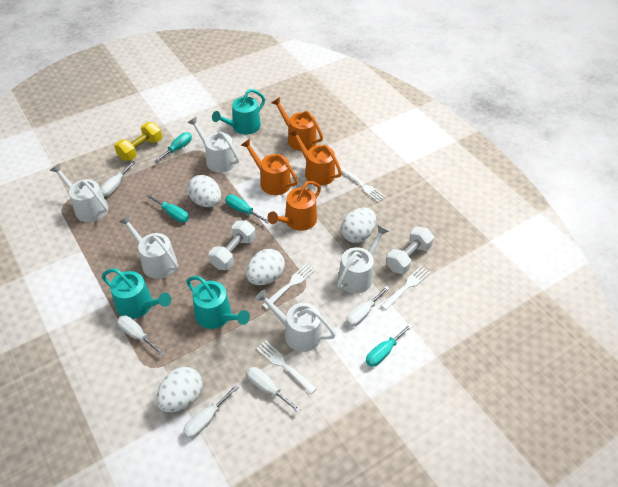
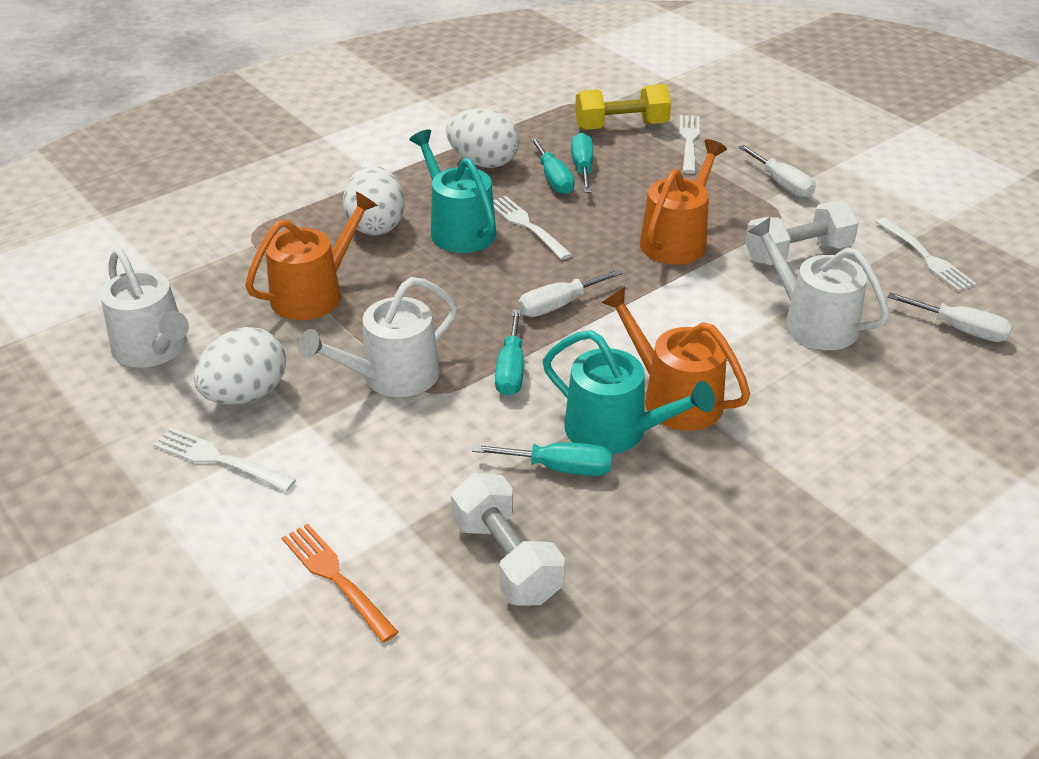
orange fork: 0 -> 1
orange watering can: 4 -> 3
turquoise watering can: 3 -> 2
white egg: 4 -> 3
white screwdriver: 5 -> 3
white watering can: 5 -> 3

